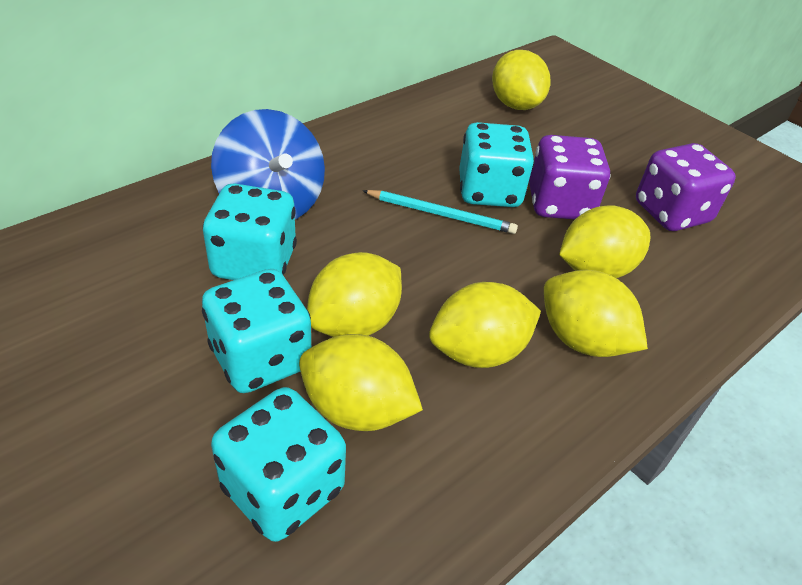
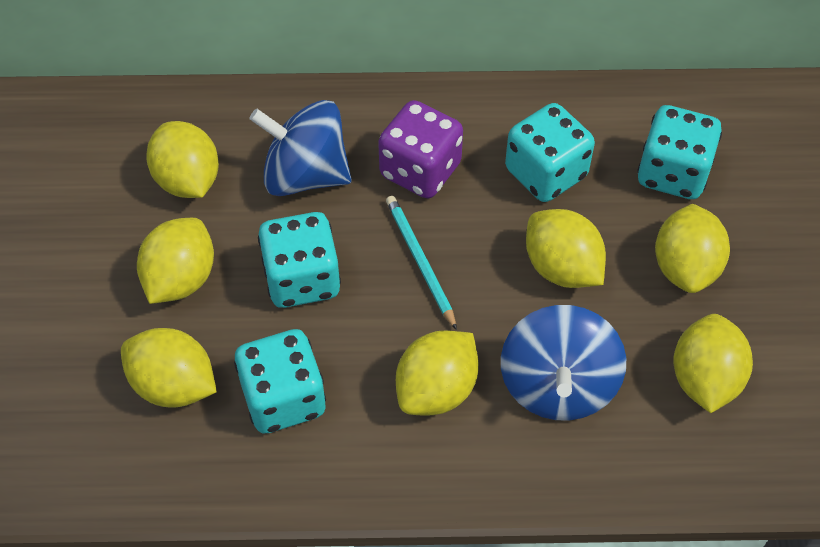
blue spinning top: 1 -> 2
purple dice: 2 -> 1
yellow lemon: 6 -> 7

